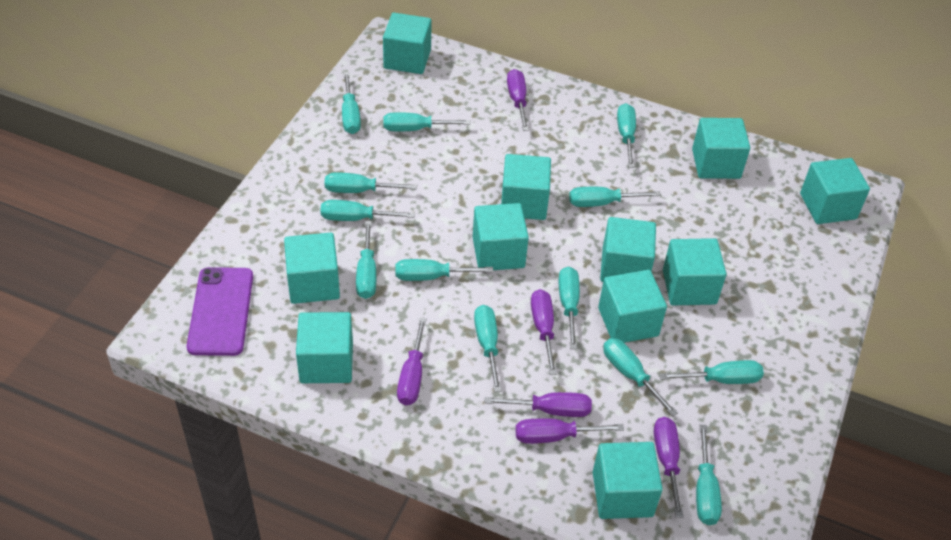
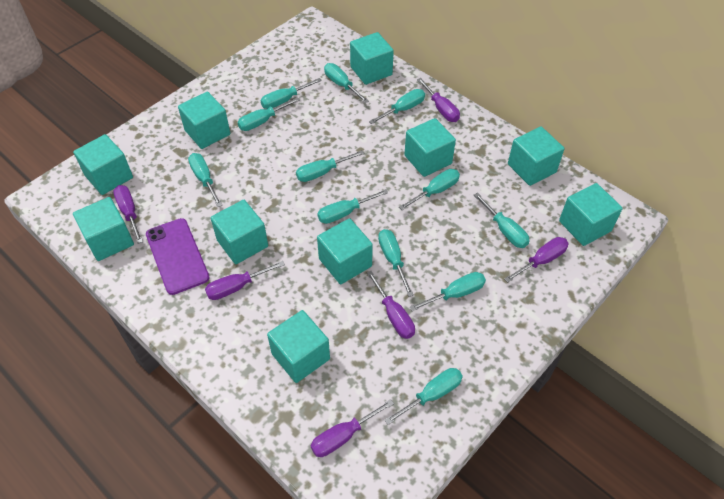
turquoise cube: 11 -> 10
turquoise screwdriver: 13 -> 12

